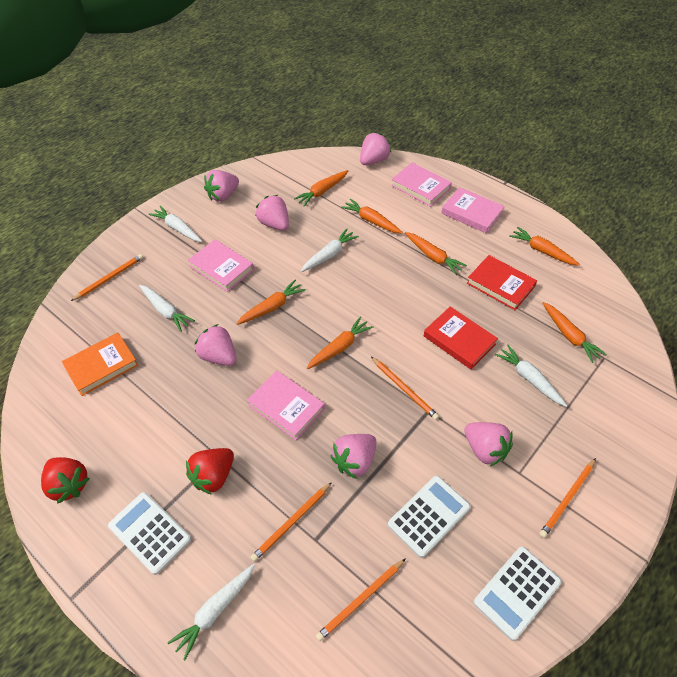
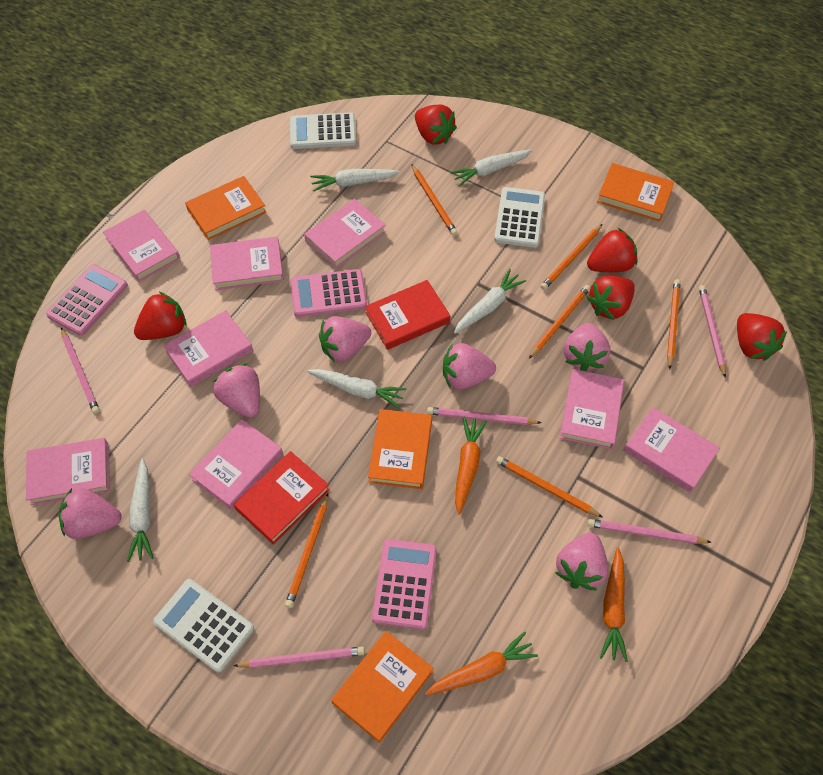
orange book: 1 -> 4
orange carrot: 7 -> 3
orange pencil: 5 -> 6
pink book: 4 -> 8
pink calculator: 0 -> 3
pink pencil: 0 -> 5
red strawberry: 2 -> 5

